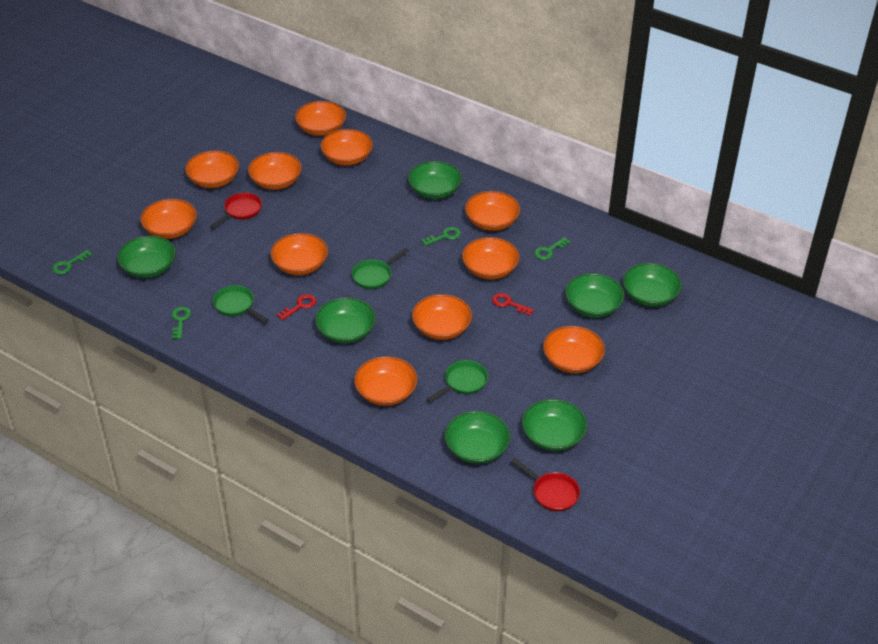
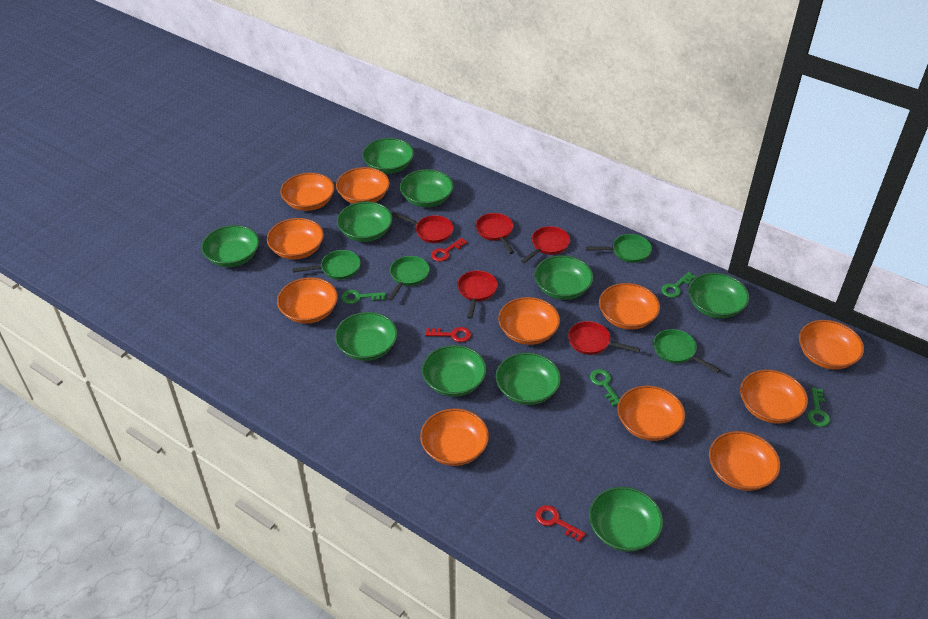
green bowl: 7 -> 10
green pan: 3 -> 4
red key: 2 -> 3
red pan: 2 -> 5

